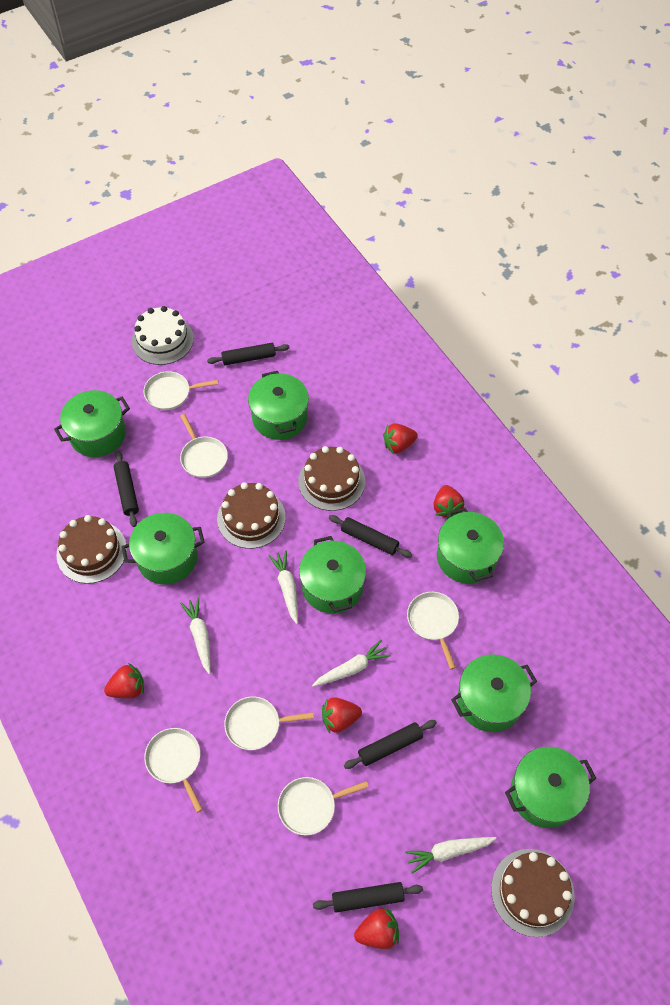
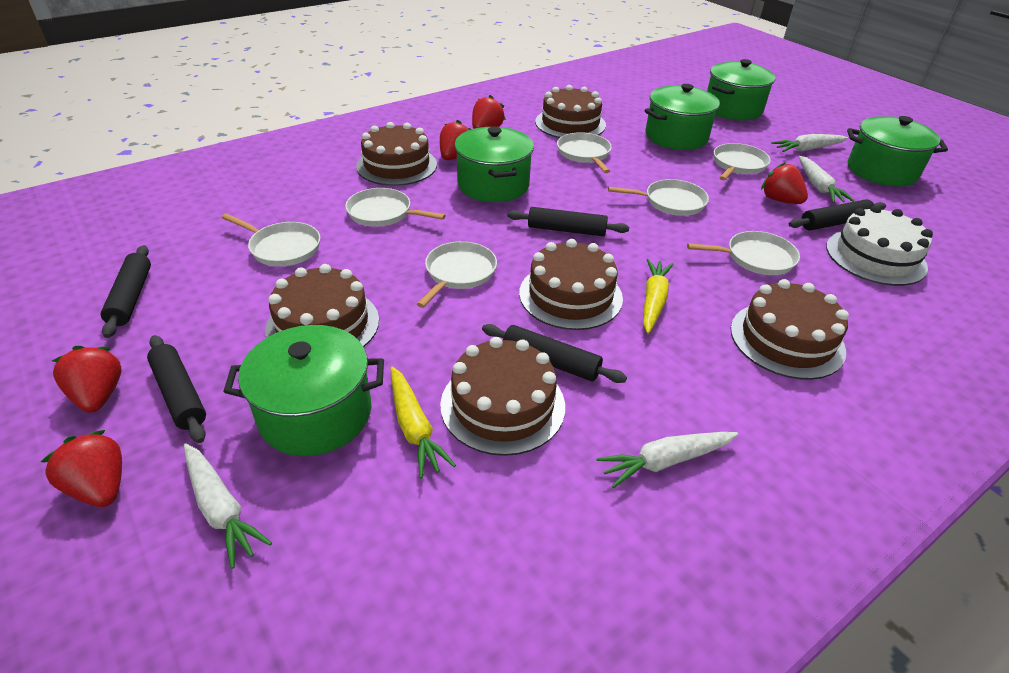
brown cake: 4 -> 6
green pot: 7 -> 5
white pan: 6 -> 7
yellow carrot: 0 -> 2

